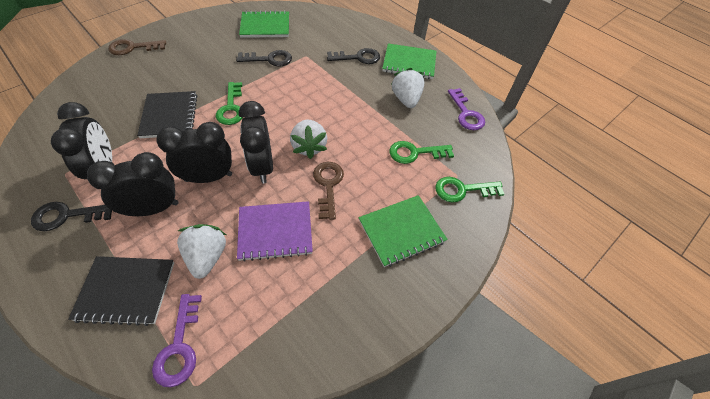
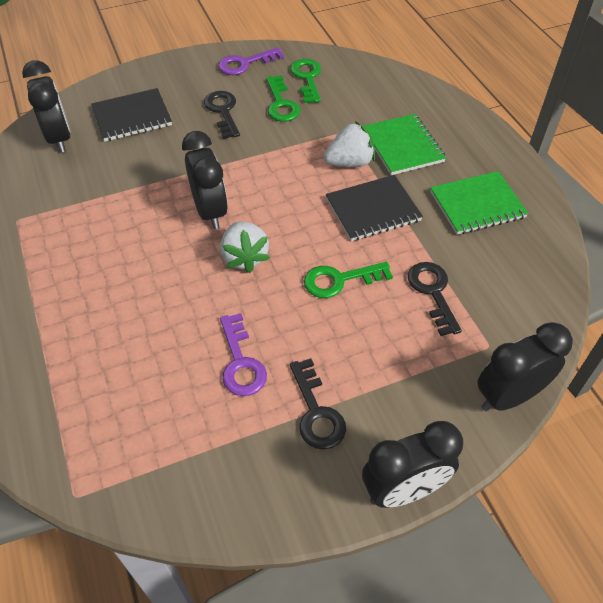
brown key: 2 -> 0
green notebook: 3 -> 2
purple notebook: 1 -> 0
white strawberry: 3 -> 2

